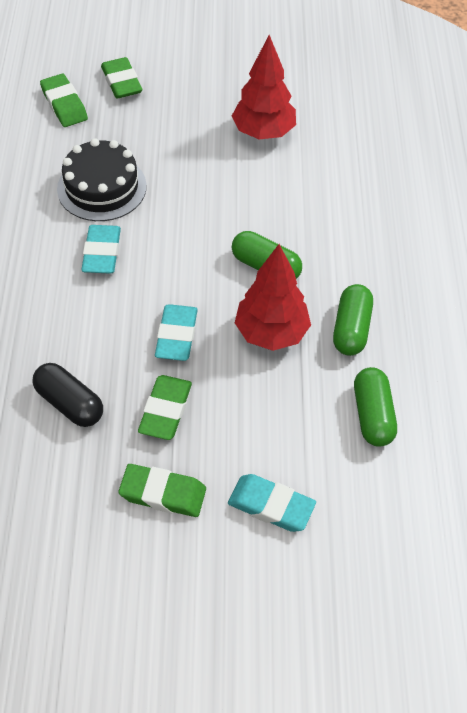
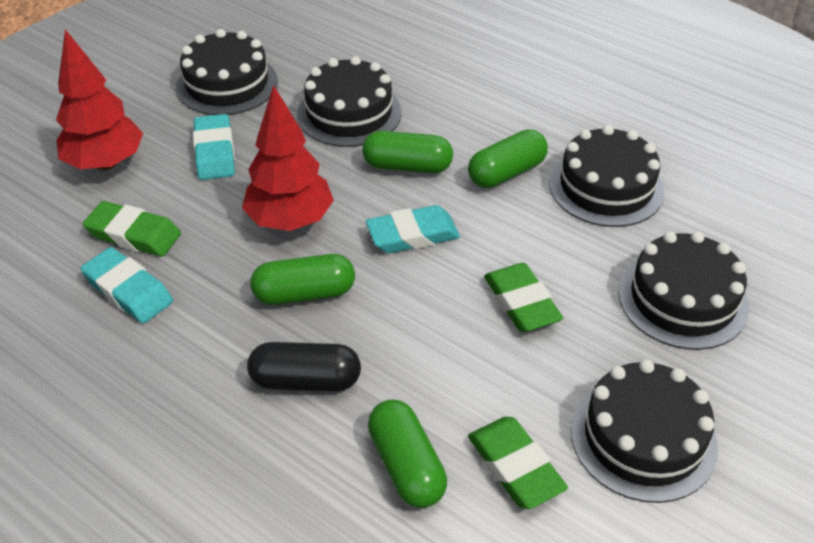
black cake: 1 -> 5
green capsule: 3 -> 4
green eraser: 4 -> 3

